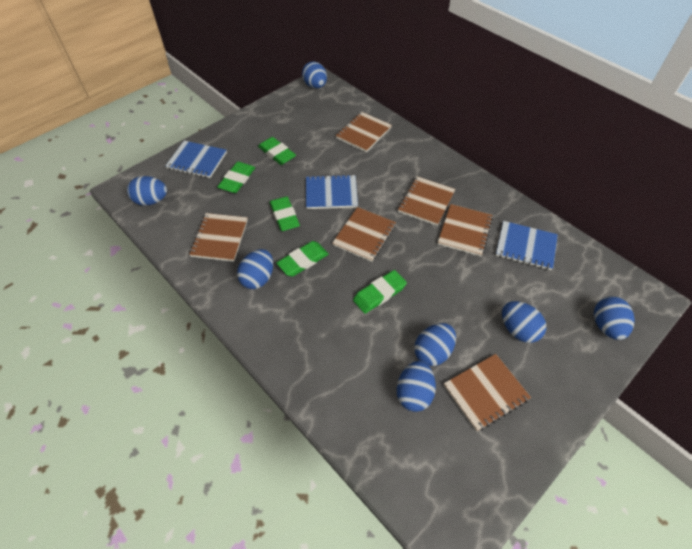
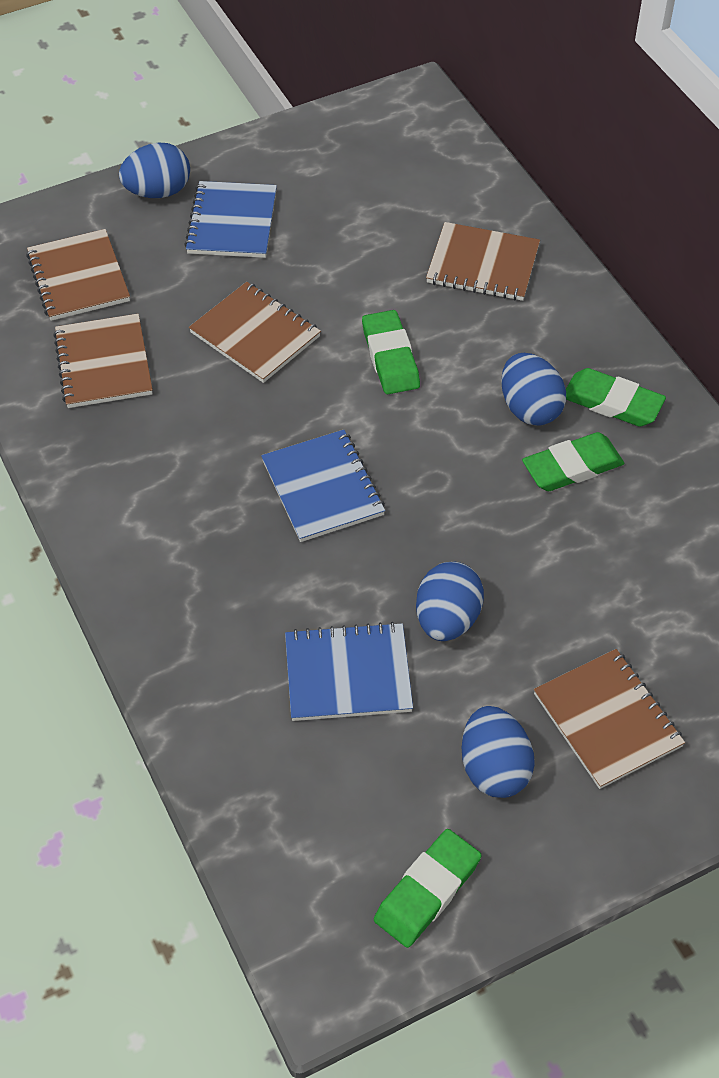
blue egg: 7 -> 4
brown notebook: 6 -> 5
green eraser: 5 -> 4

